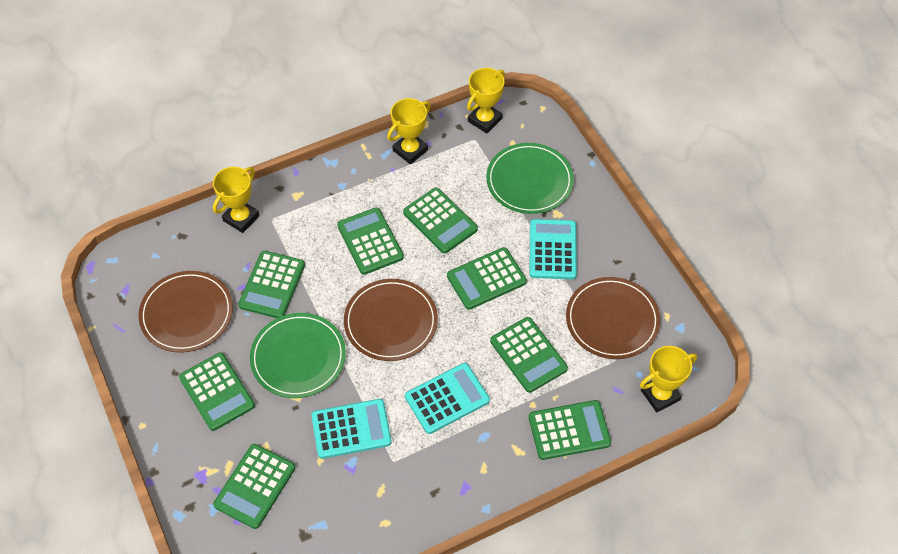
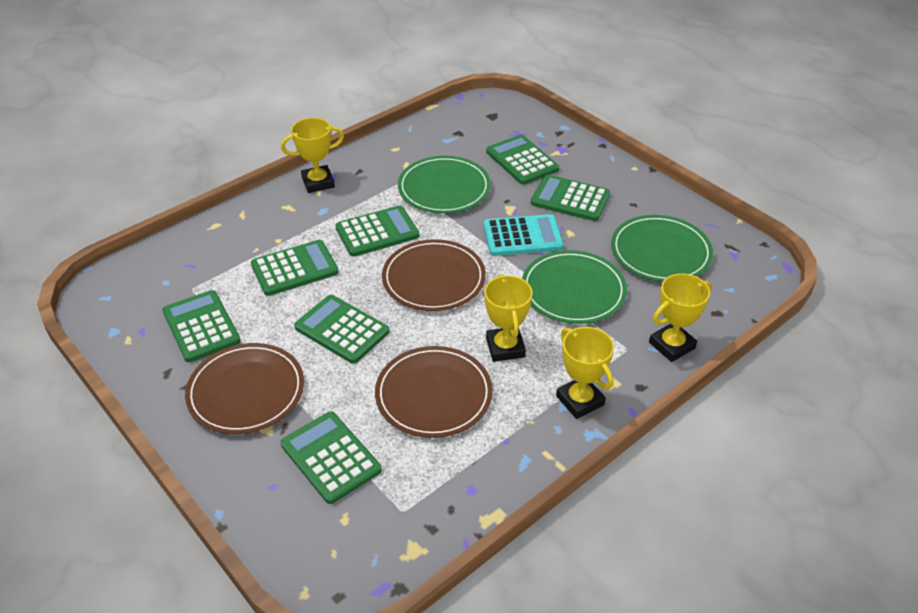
green calculator: 8 -> 7
green plate: 2 -> 3
turquoise calculator: 3 -> 1

